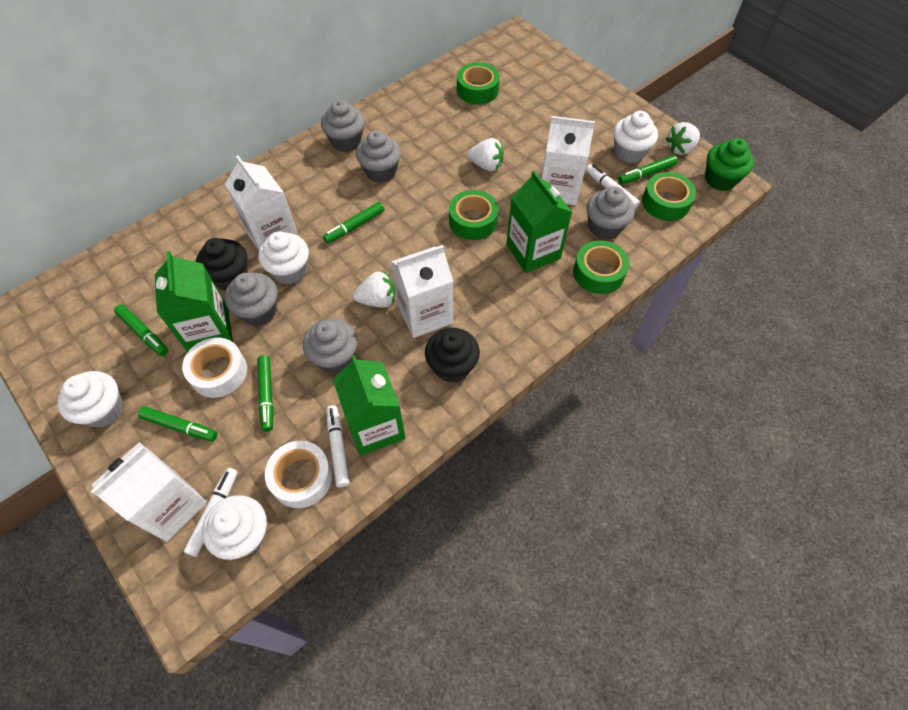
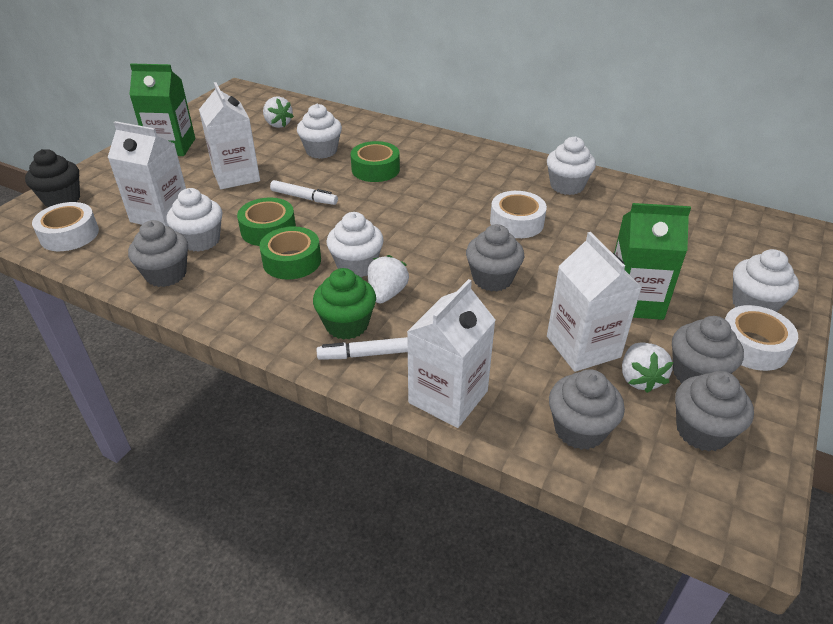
black cupcake: 2 -> 1
green carton: 3 -> 2
green marker: 5 -> 0
green tape: 4 -> 3
white cupcake: 4 -> 5
white marker: 3 -> 2
white tape: 2 -> 3

